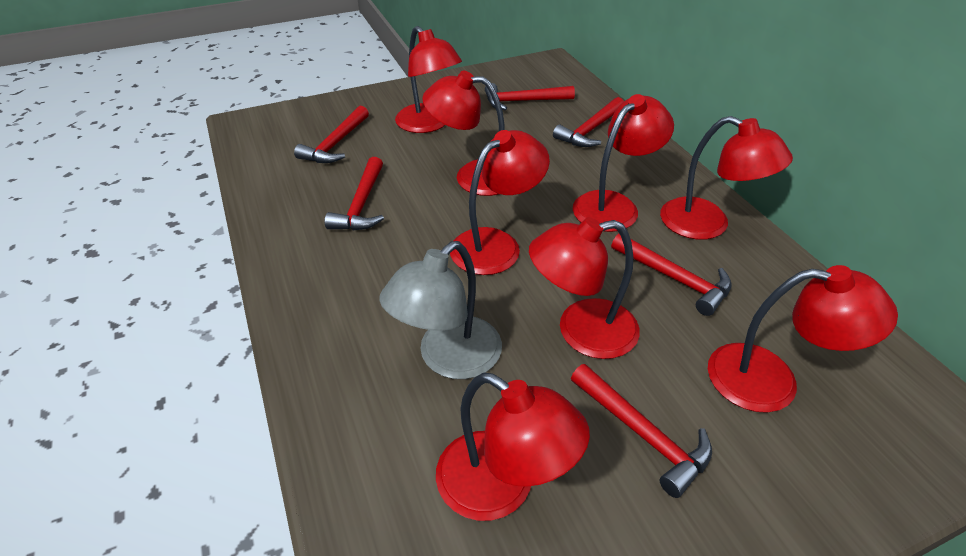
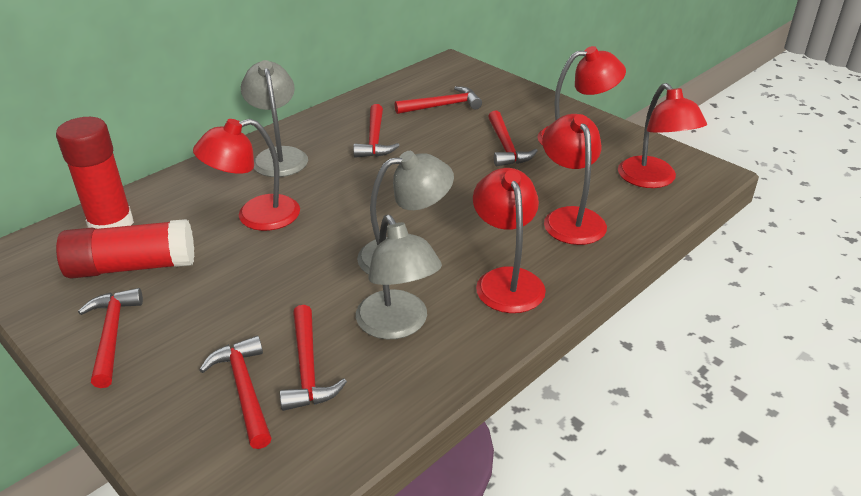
grey lamp: 1 -> 3
red glue stick: 0 -> 2
red lamp: 8 -> 5

